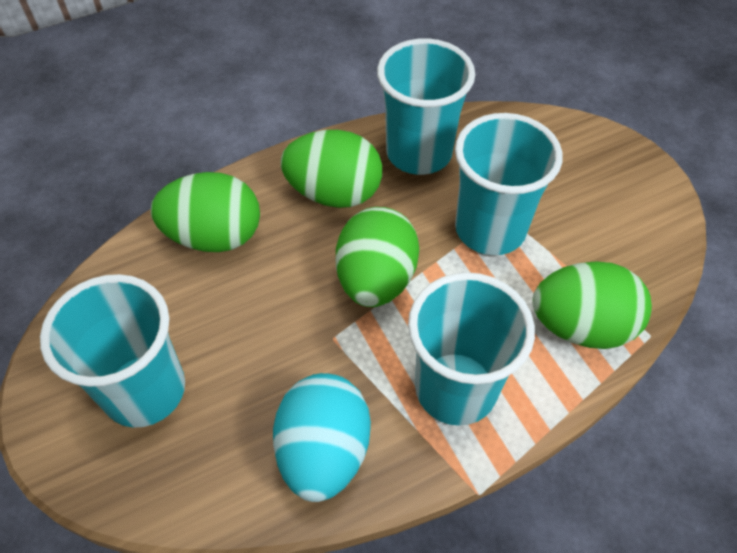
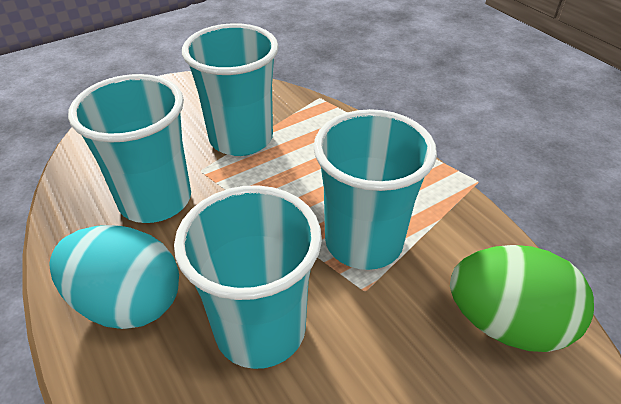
green egg: 4 -> 1

